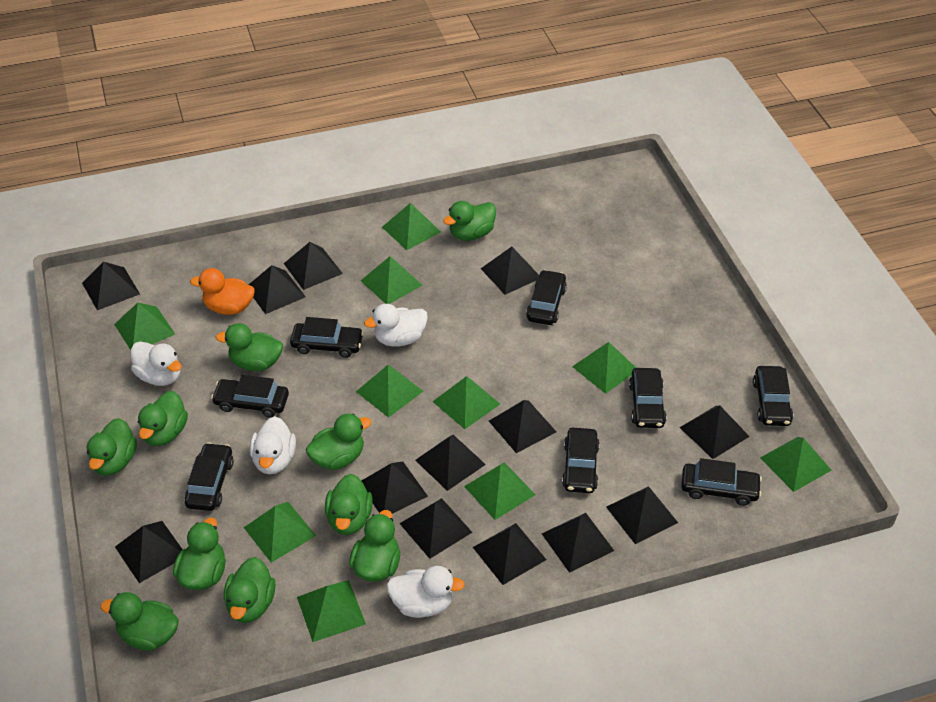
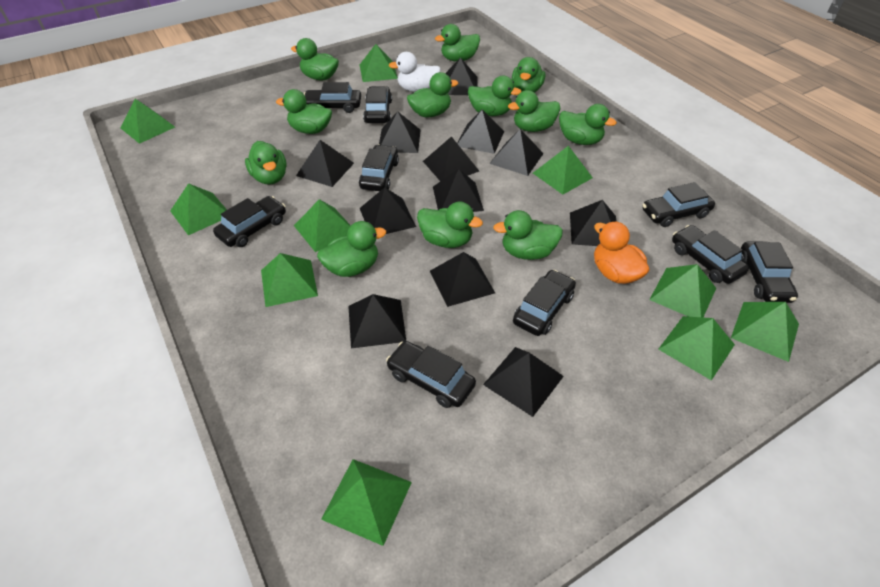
black car: 8 -> 9
black pyramid: 13 -> 12
green duck: 10 -> 12
white duck: 4 -> 1

